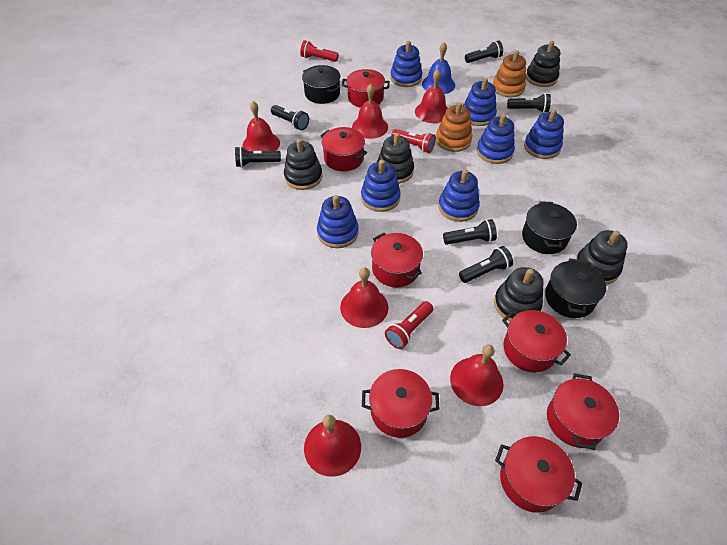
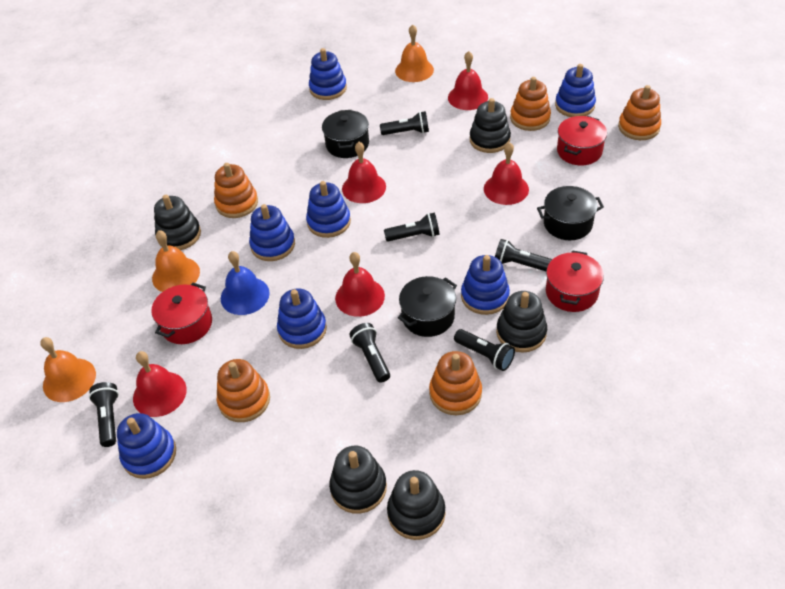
orange bell: 0 -> 3
orange stacking toy: 2 -> 5
red bell: 6 -> 5
red flashlight: 3 -> 0
red pot: 7 -> 3

